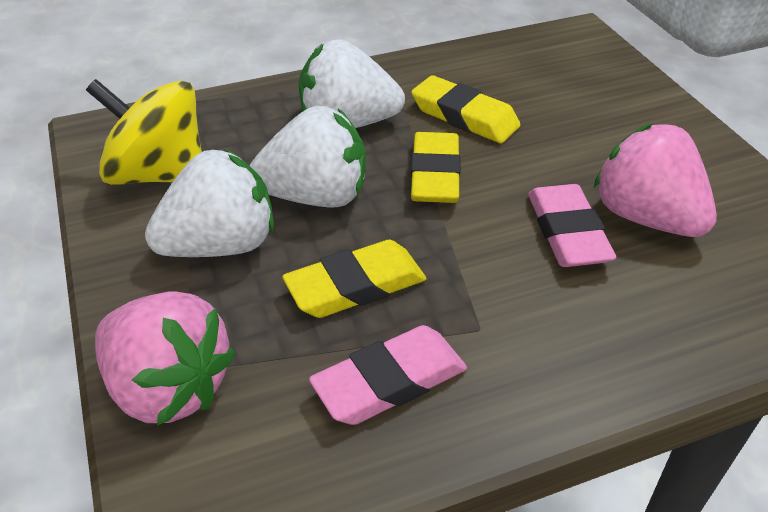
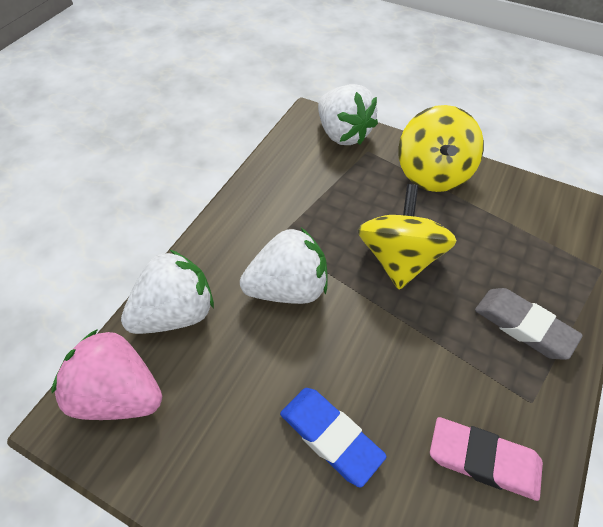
blue eraser: 0 -> 1
grey eraser: 0 -> 1
pink eraser: 2 -> 1
pink strawberry: 2 -> 1
yellow eraser: 3 -> 0
yellow spinning top: 1 -> 2

